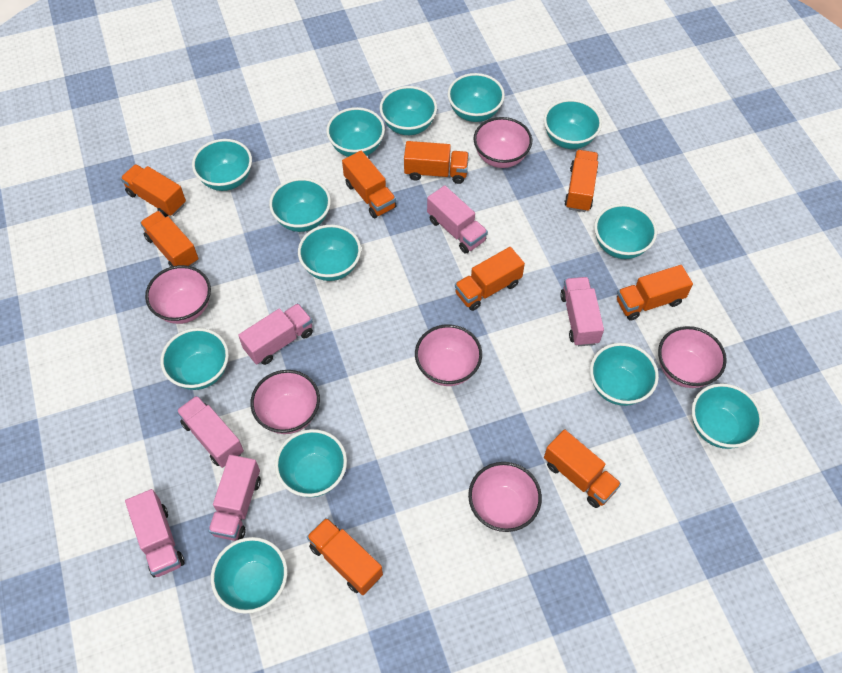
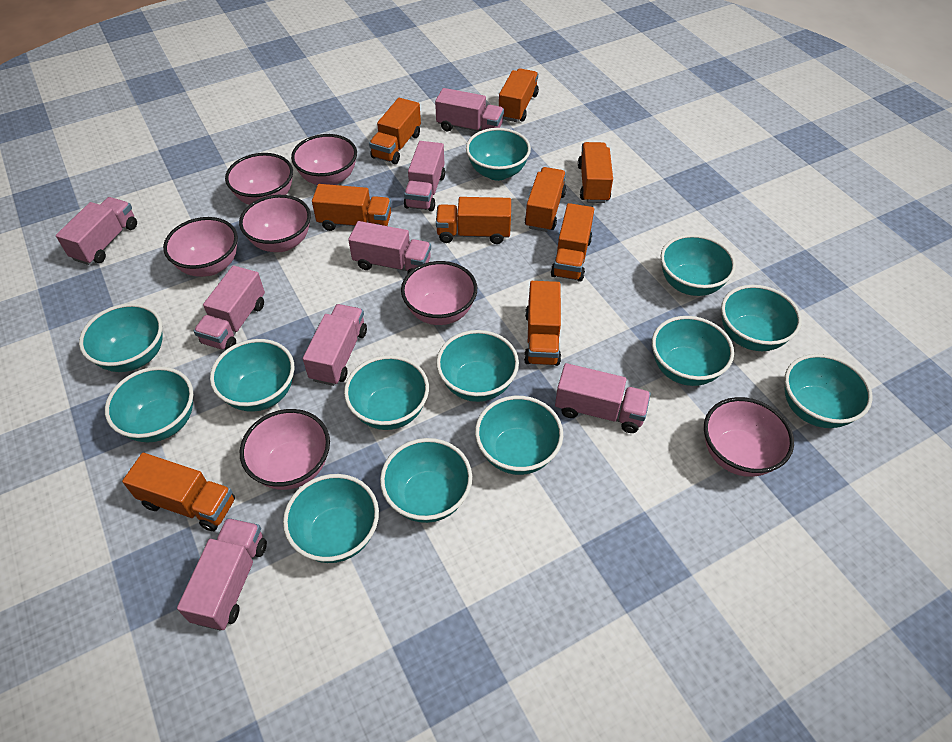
pink bowl: 6 -> 7
pink truck: 6 -> 8

